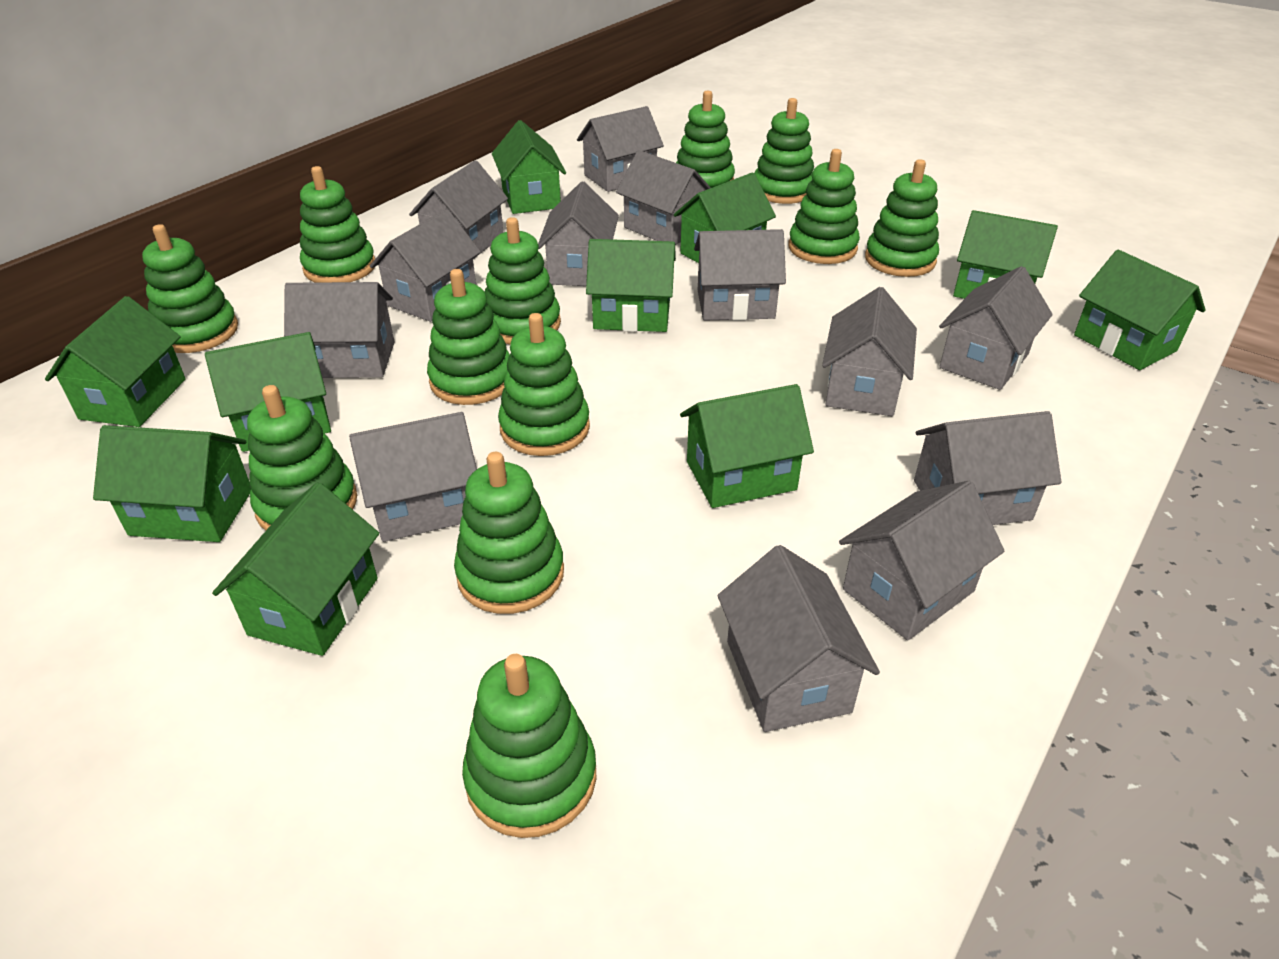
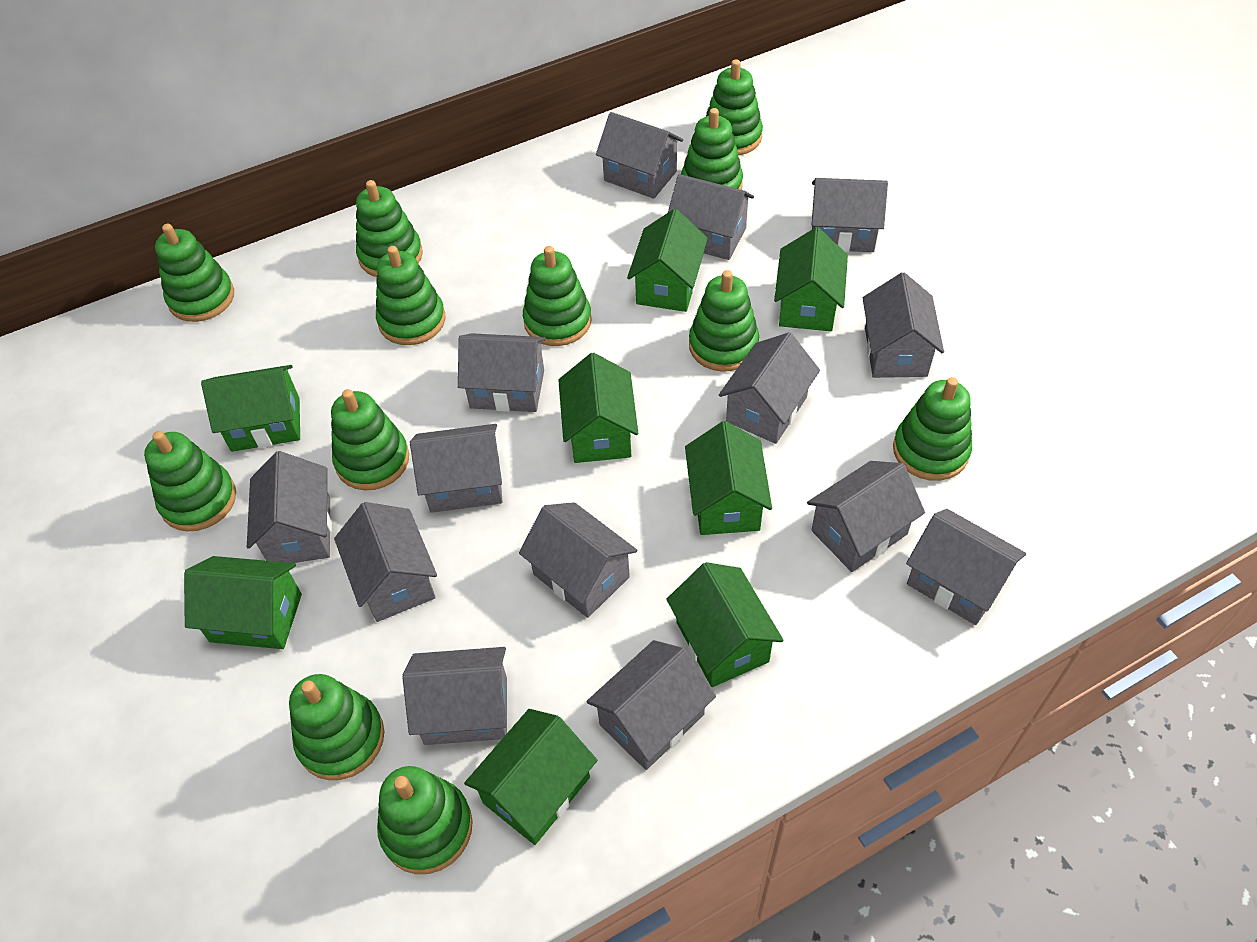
green house: 10 -> 8
grey house: 13 -> 14

